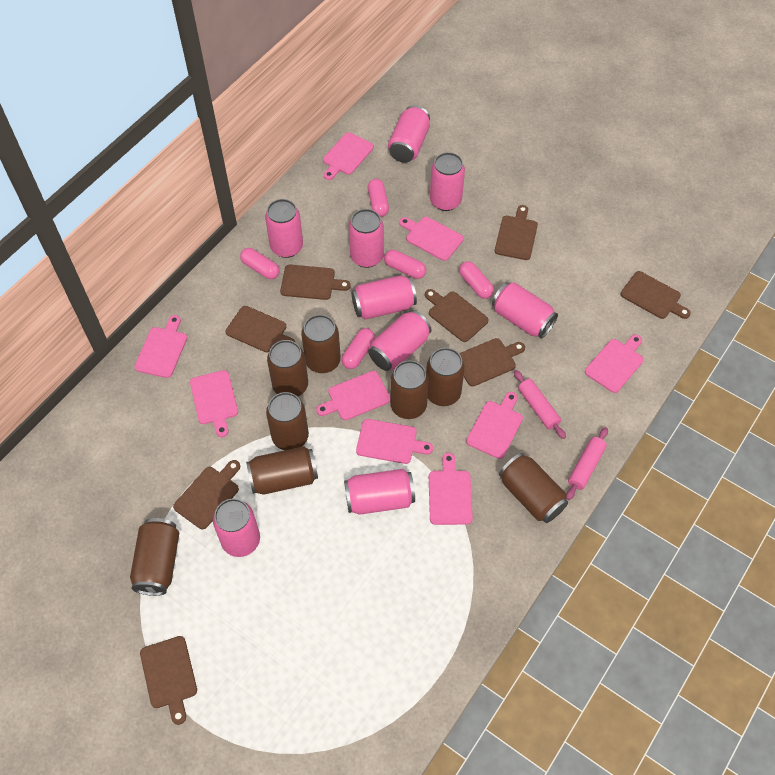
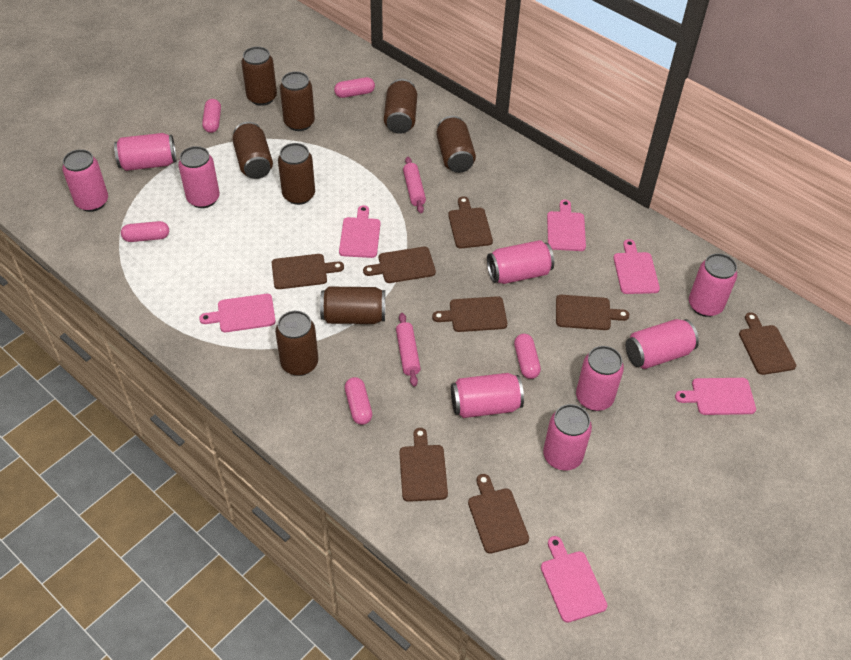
pink cutting board: 9 -> 6

